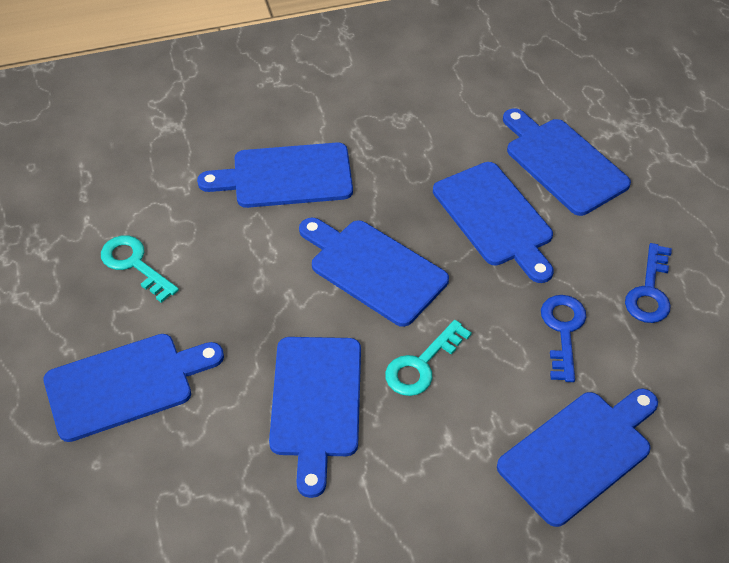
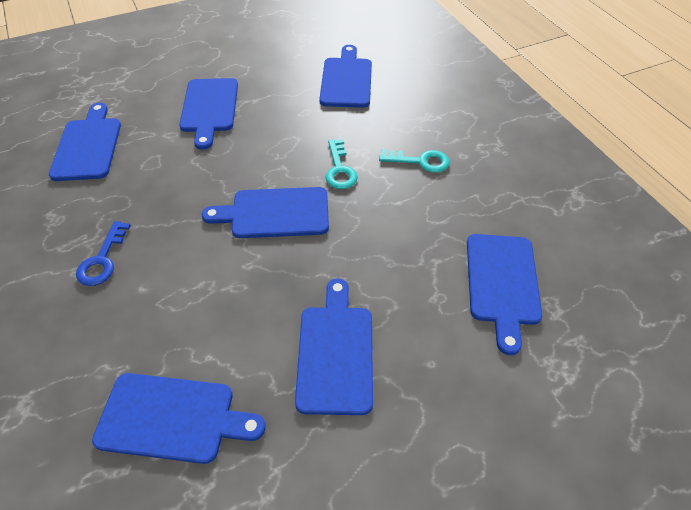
blue key: 2 -> 1

